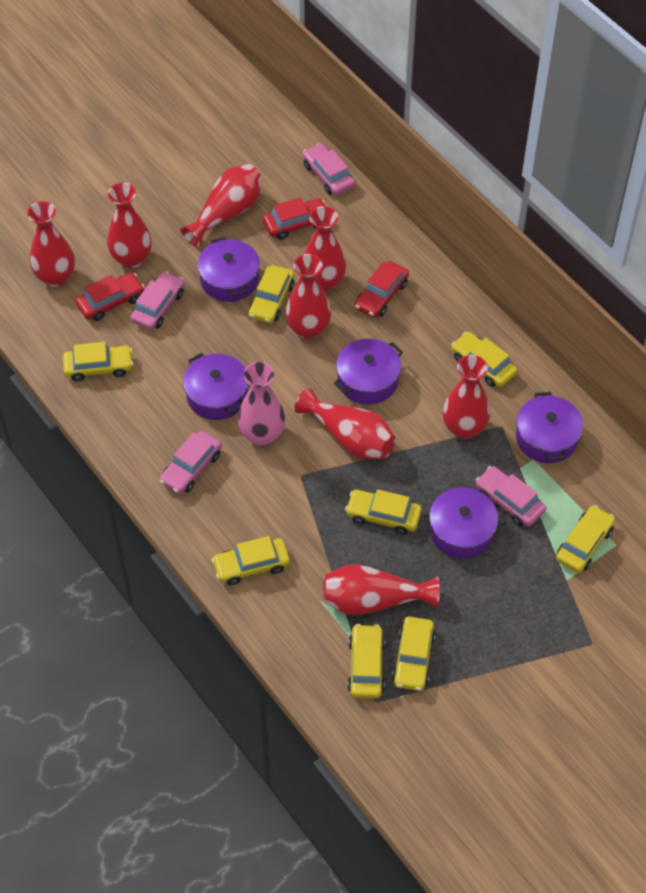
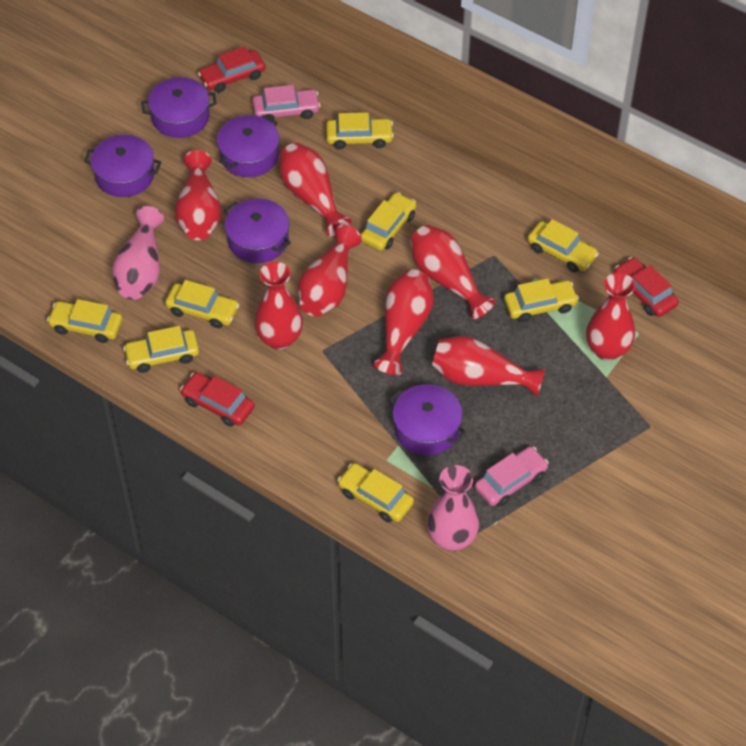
pink car: 4 -> 2
pink vase: 1 -> 2

